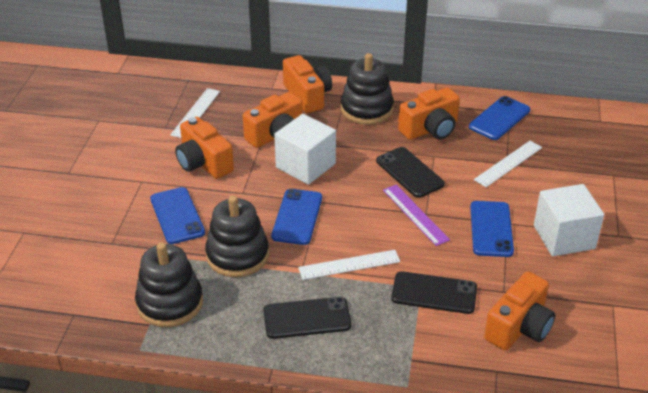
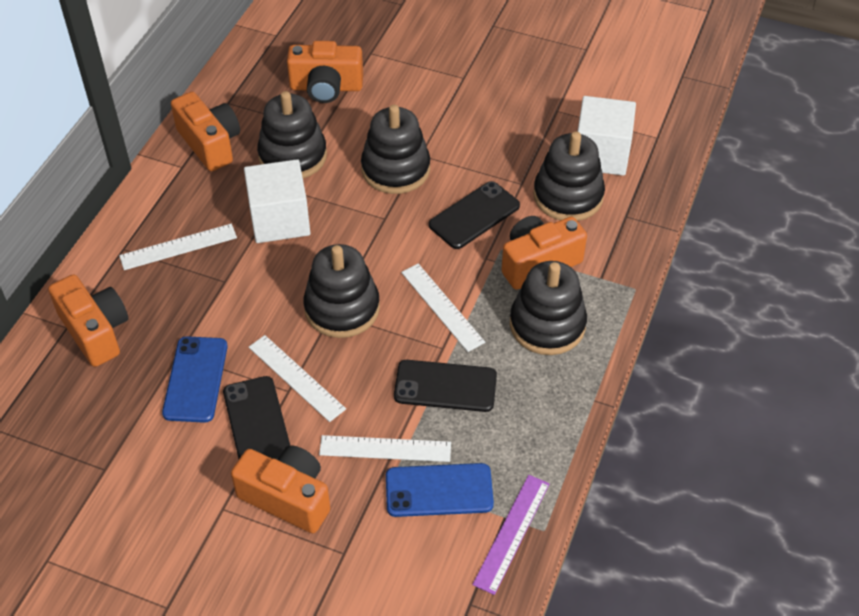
black stacking toy: 3 -> 5
blue phone: 4 -> 2
white ruler: 3 -> 4

